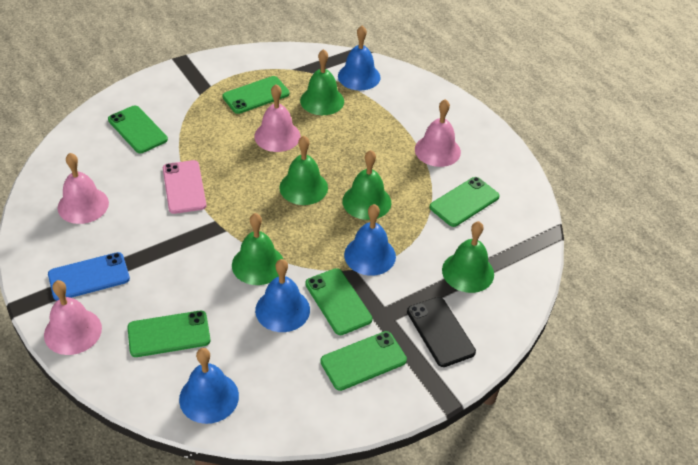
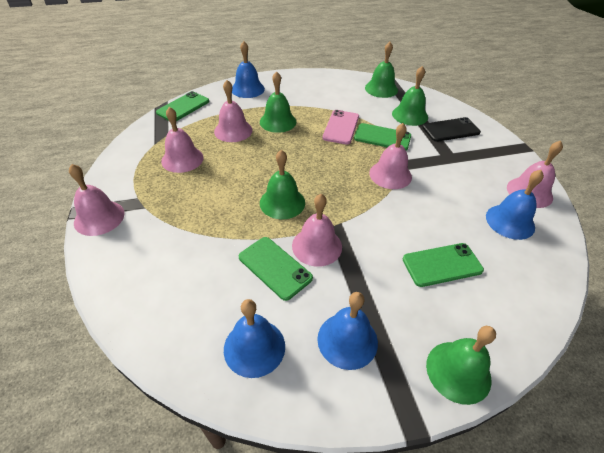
blue phone: 1 -> 0
green phone: 6 -> 4
pink bell: 4 -> 6

